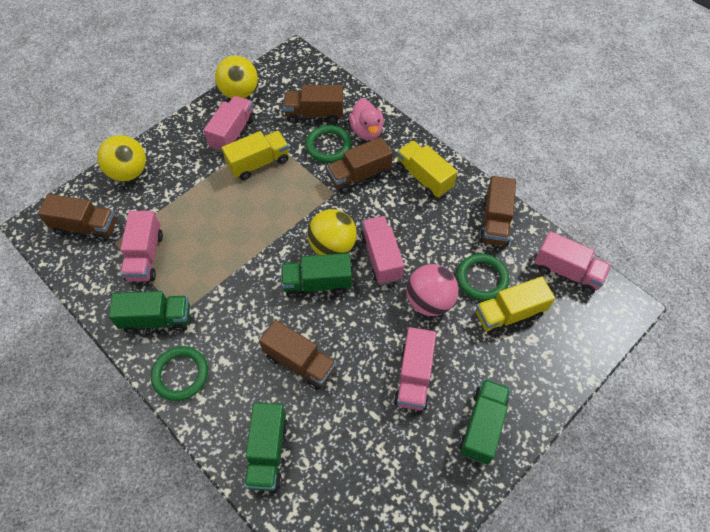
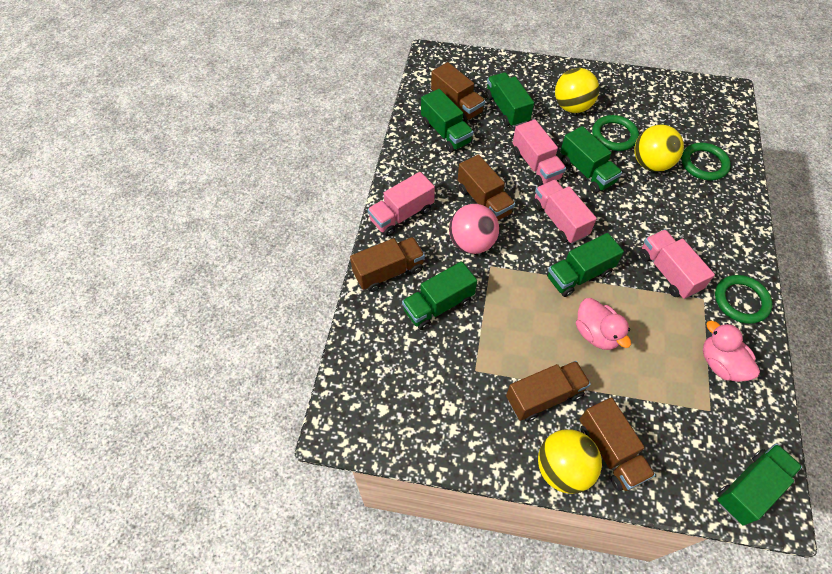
green truck: 4 -> 6
pink duck: 1 -> 2
pink truck: 5 -> 4
yellow truck: 3 -> 0

